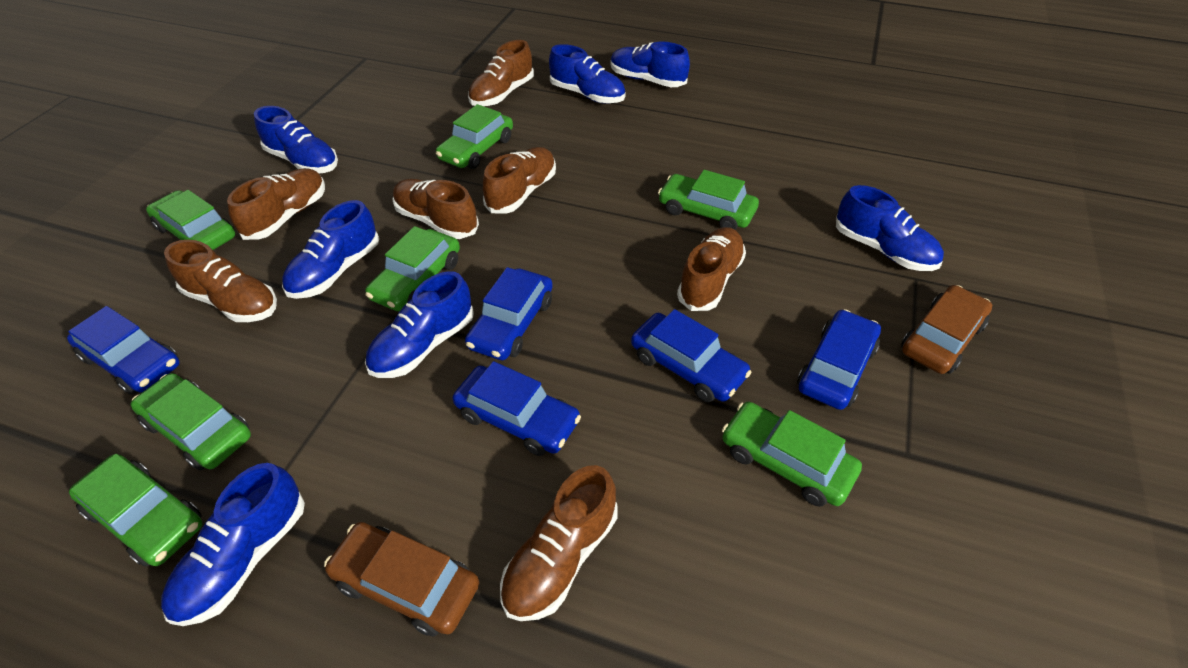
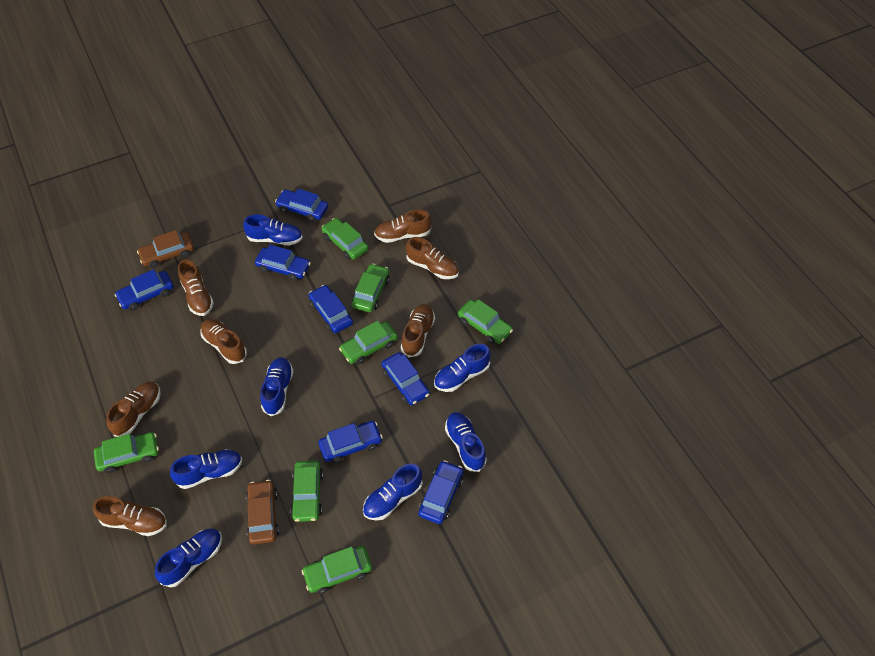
blue car: 5 -> 7

